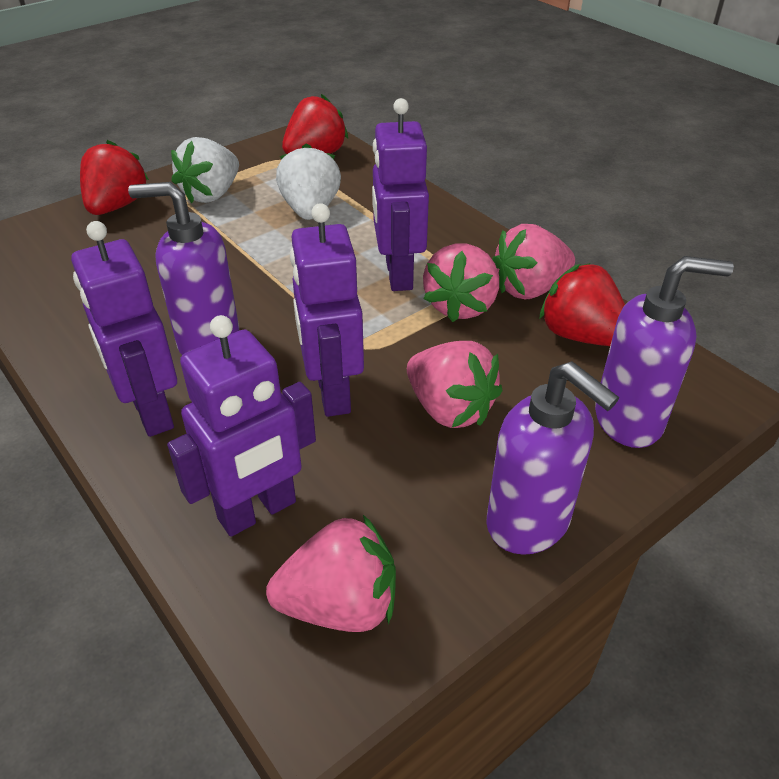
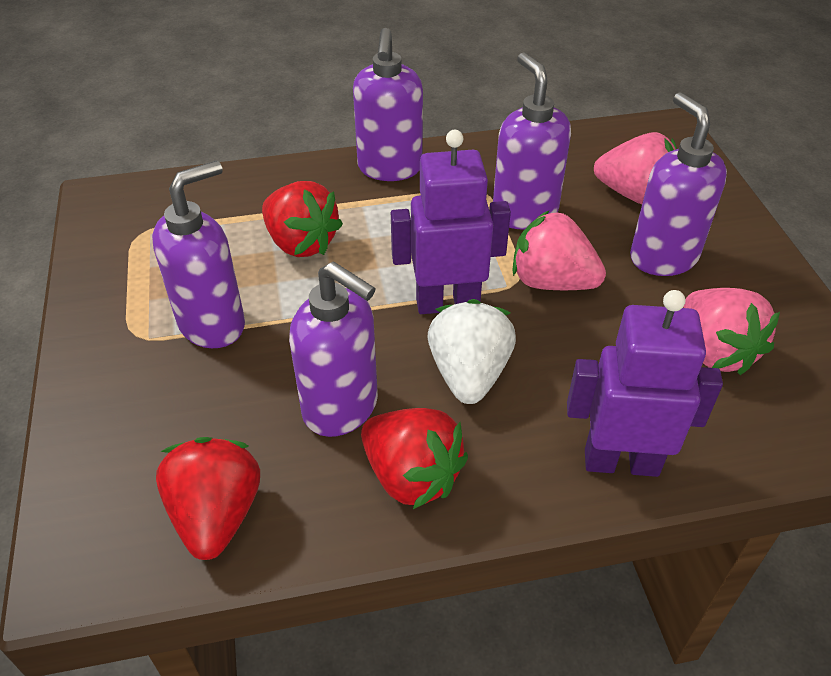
pink strawberry: 4 -> 3
purple robot: 4 -> 2
purple soap dispenser: 3 -> 5
white strawberry: 2 -> 1

